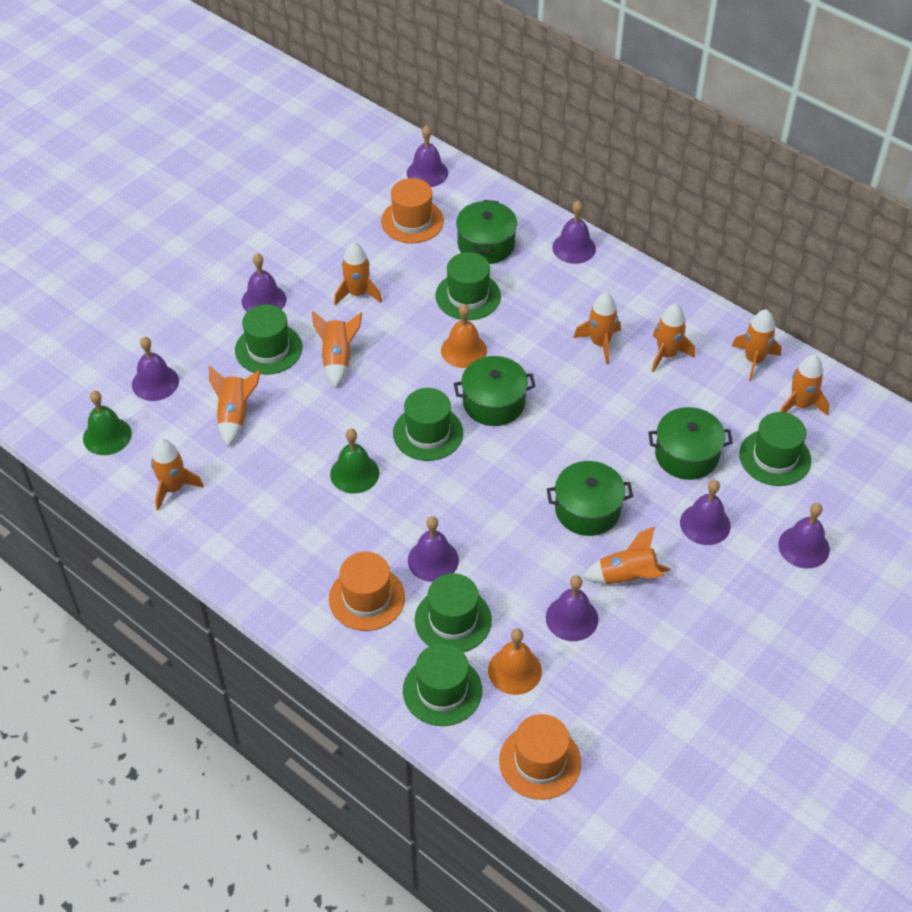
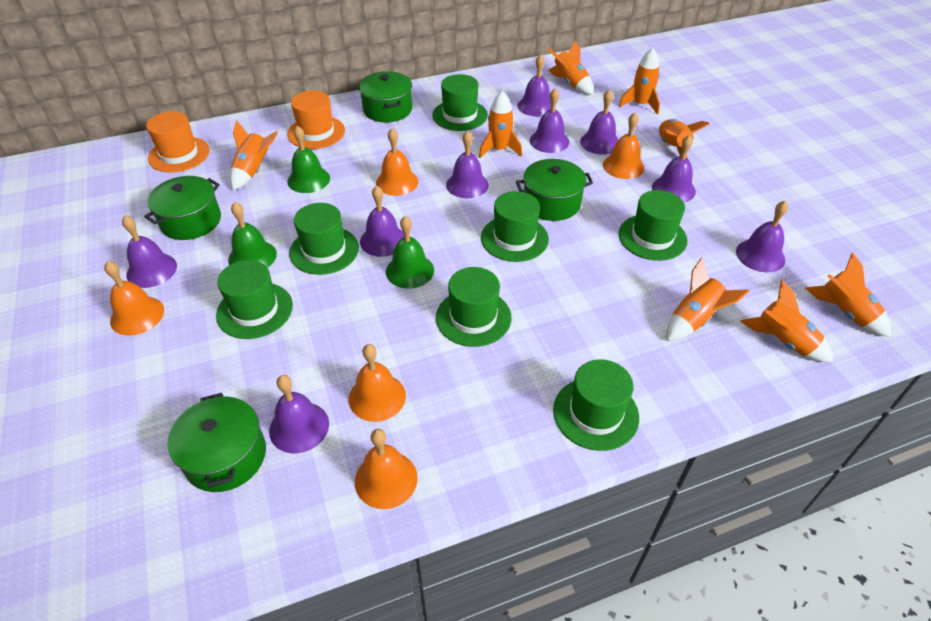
green bell: 2 -> 3
green hat: 6 -> 7
orange bell: 2 -> 5
orange hat: 3 -> 2
orange rocket: 9 -> 8
purple bell: 8 -> 9

